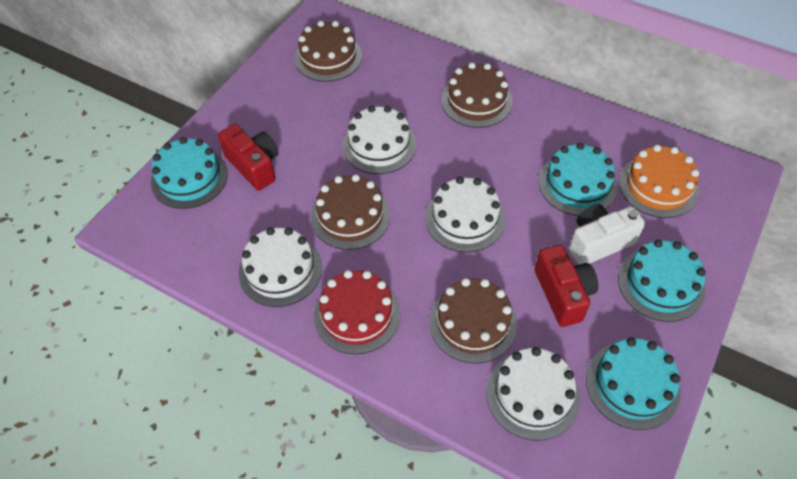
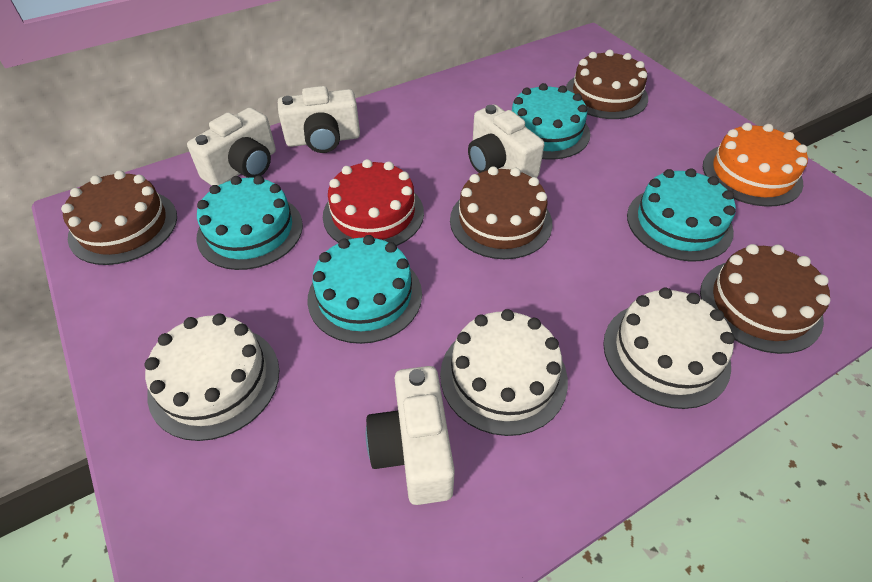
red camera: 2 -> 0
white cake: 4 -> 3
white camera: 1 -> 4

